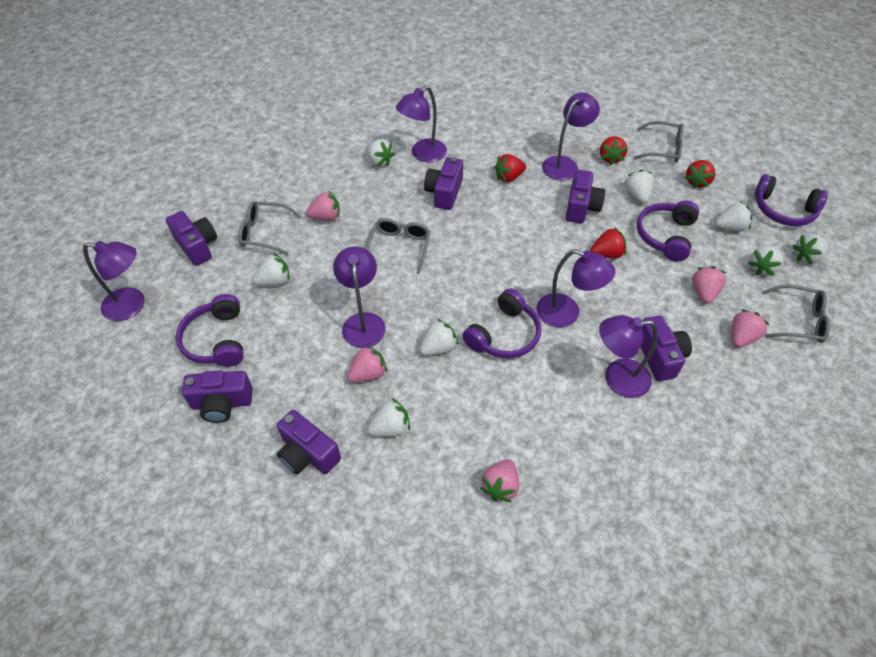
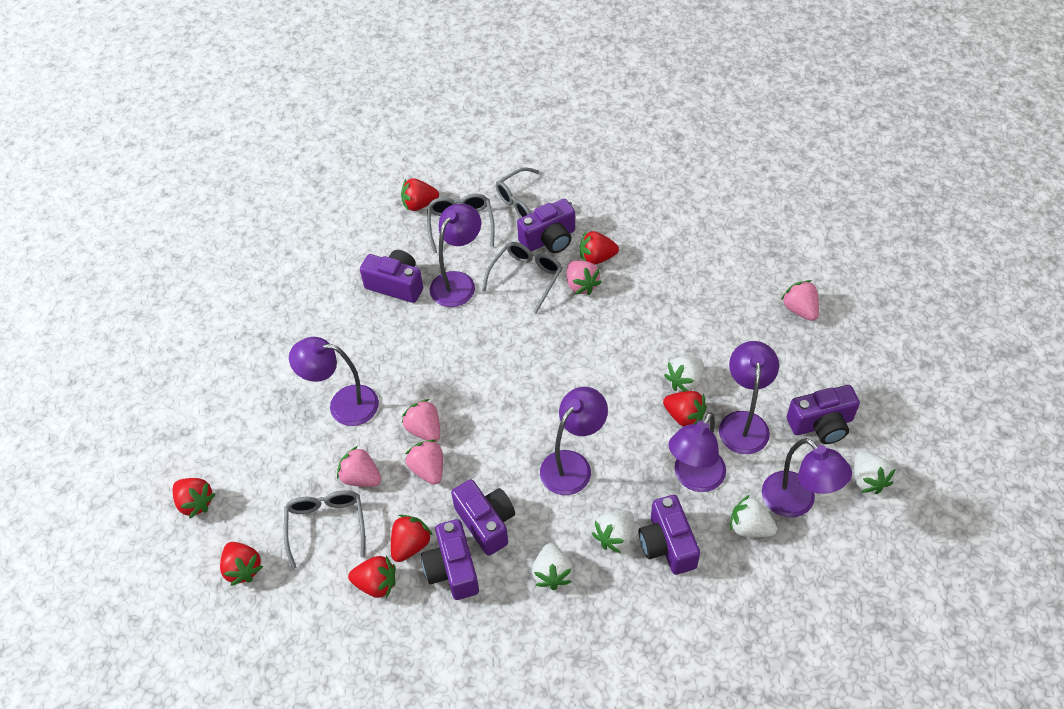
purple headphones: 4 -> 0
red strawberry: 4 -> 7
white strawberry: 8 -> 5

